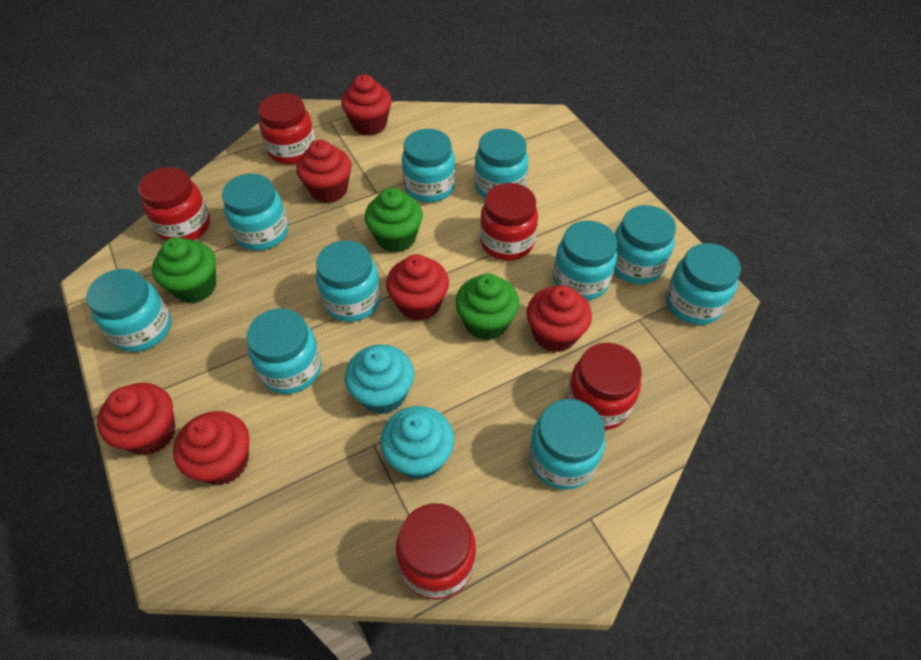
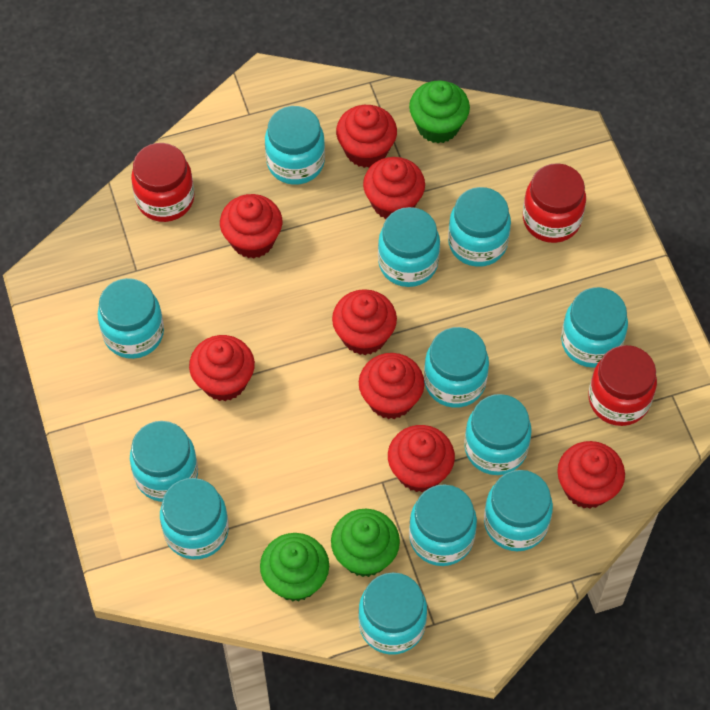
red cupcake: 6 -> 8
red jar: 5 -> 3
turquoise cupcake: 2 -> 0
turquoise jar: 10 -> 12

